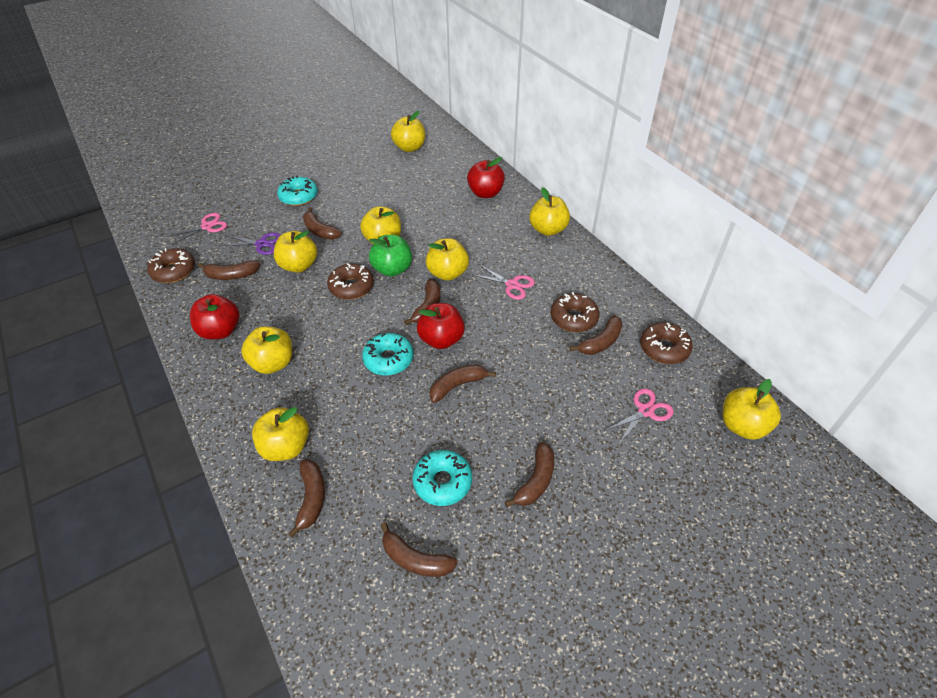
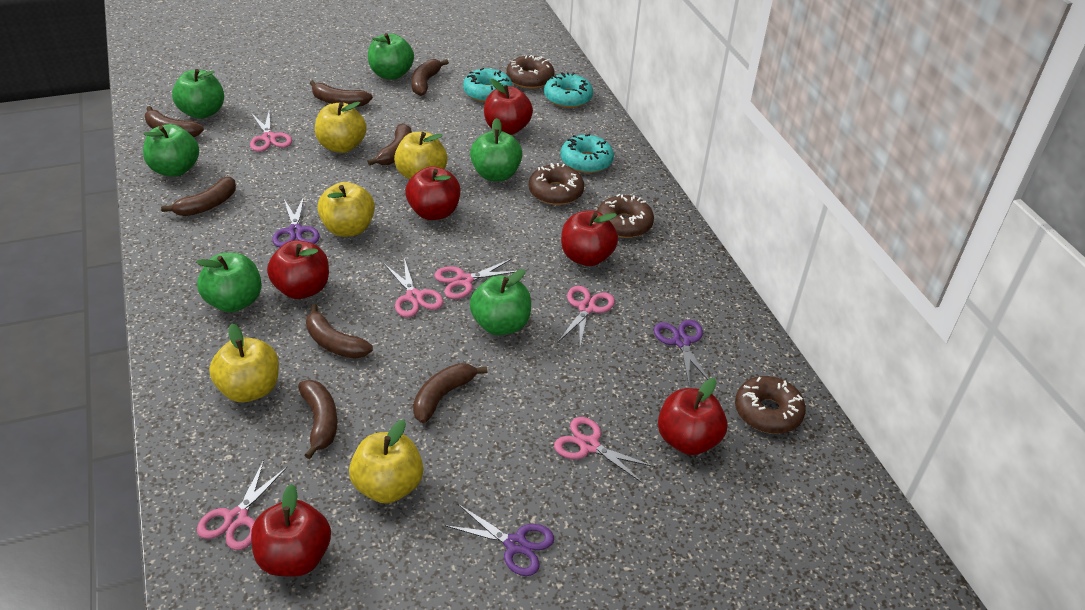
green apple: 1 -> 6
pink scissors: 3 -> 6
purple scissors: 1 -> 3
red apple: 3 -> 6
yellow apple: 8 -> 5

